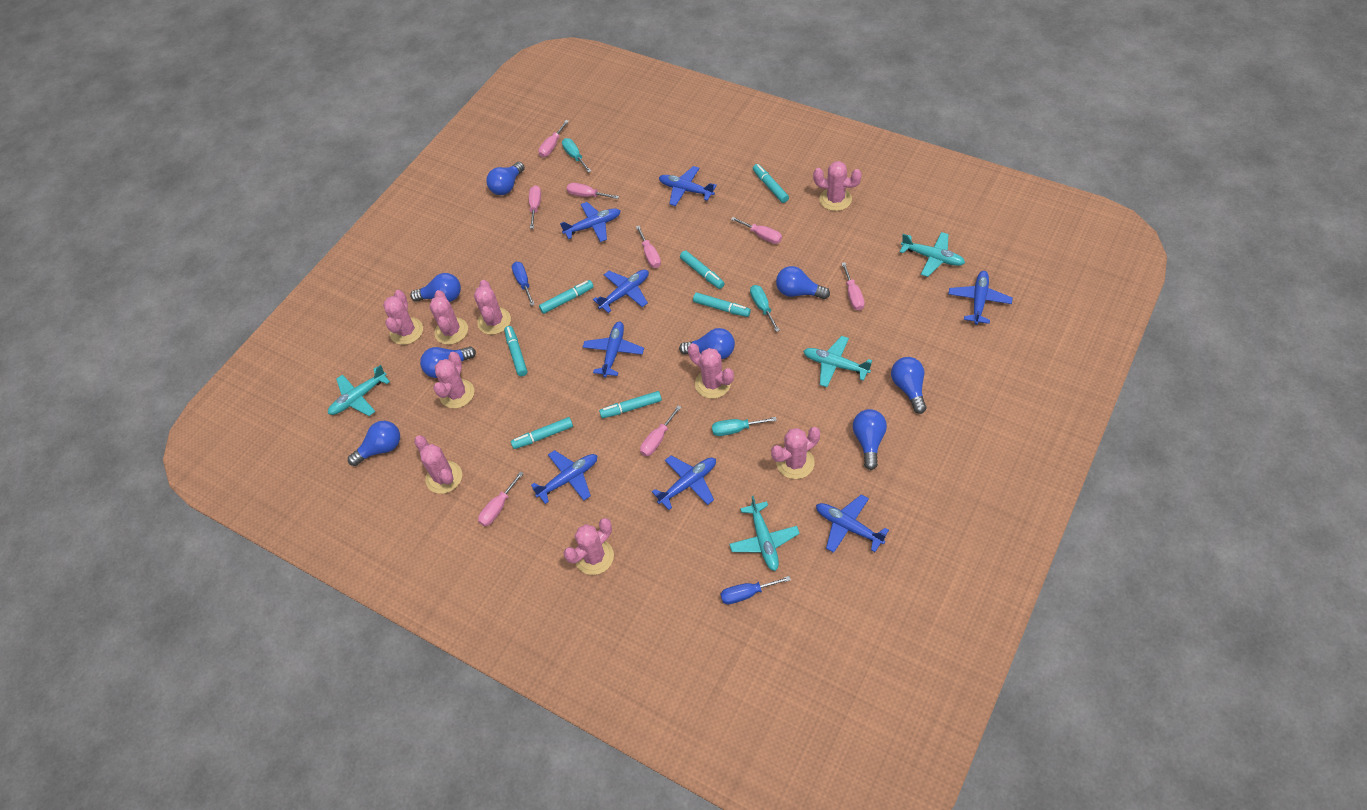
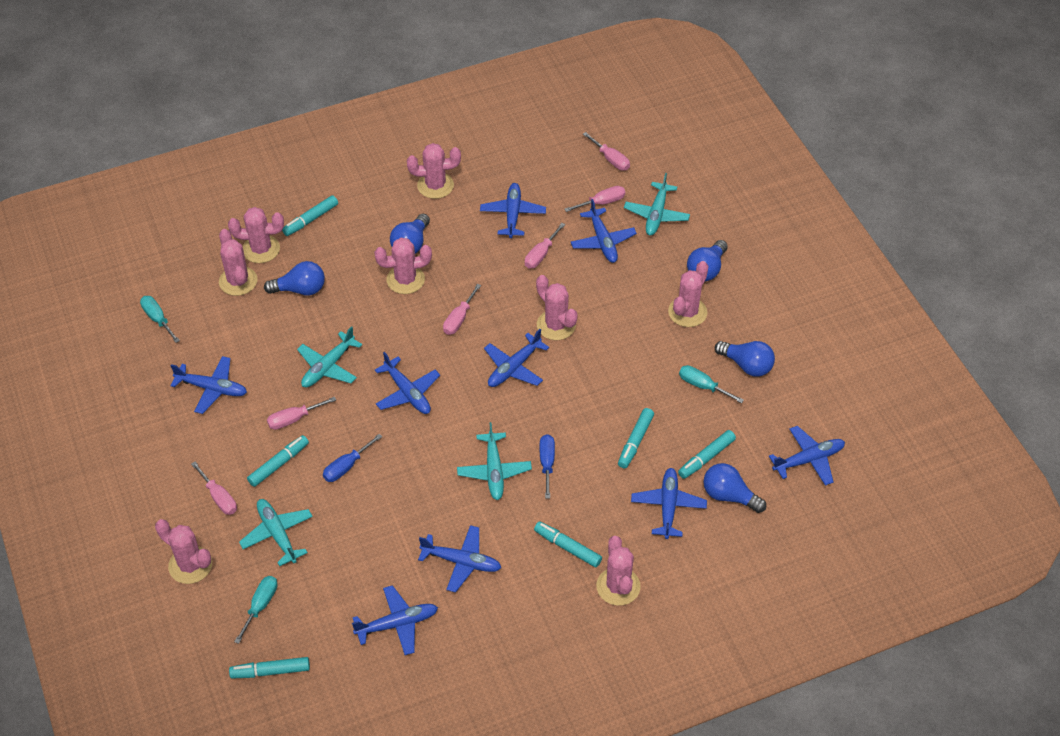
blue light bulb: 8 -> 5
blue plane: 8 -> 9
pink cactus: 9 -> 8
pink screwdriver: 8 -> 6
turquoise marker: 7 -> 6

